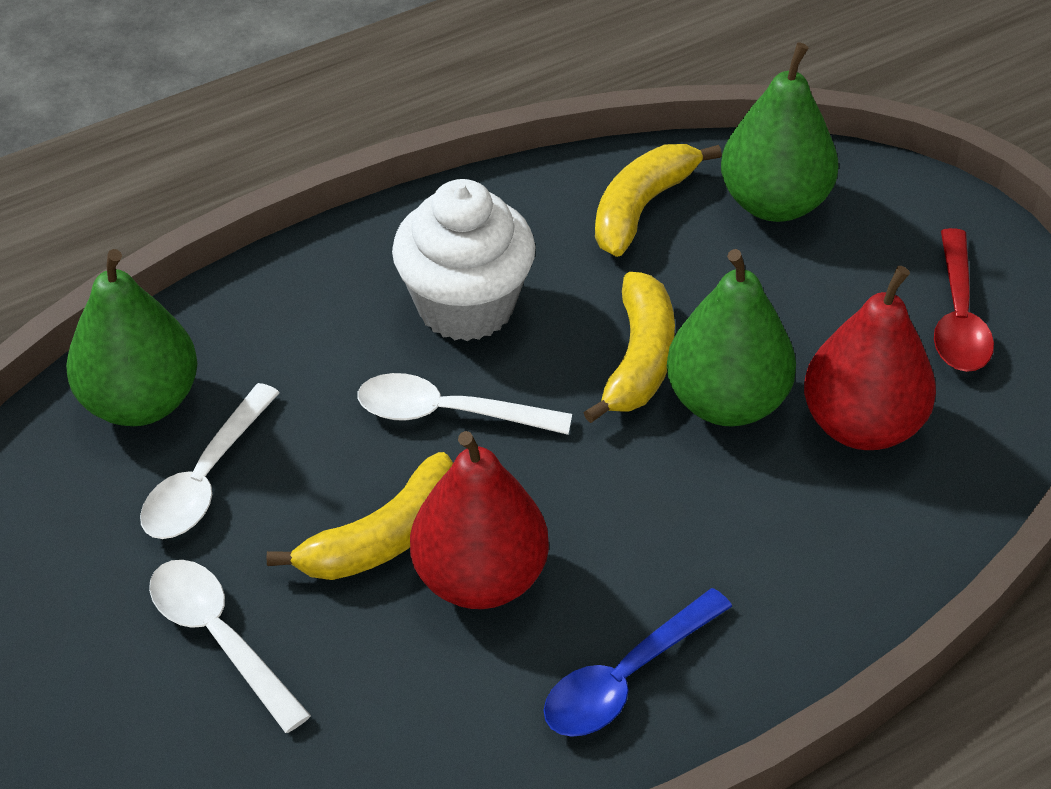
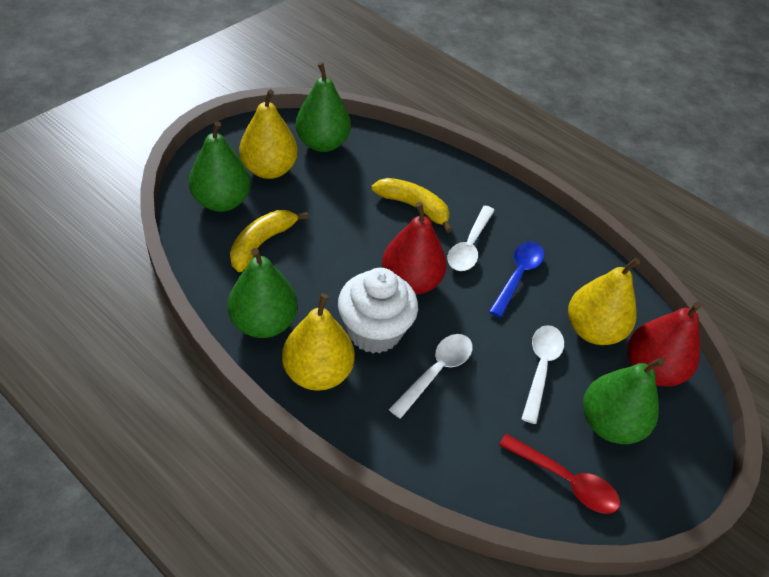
green pear: 3 -> 4
yellow banana: 3 -> 2
yellow pear: 0 -> 3

